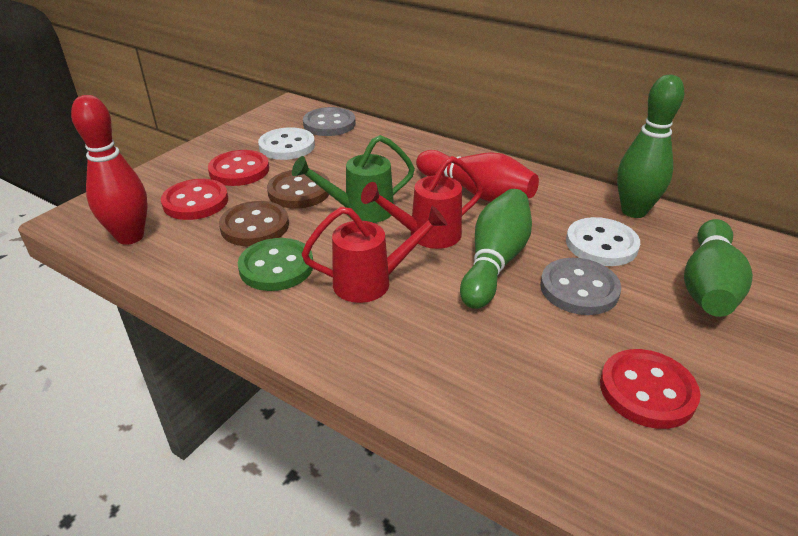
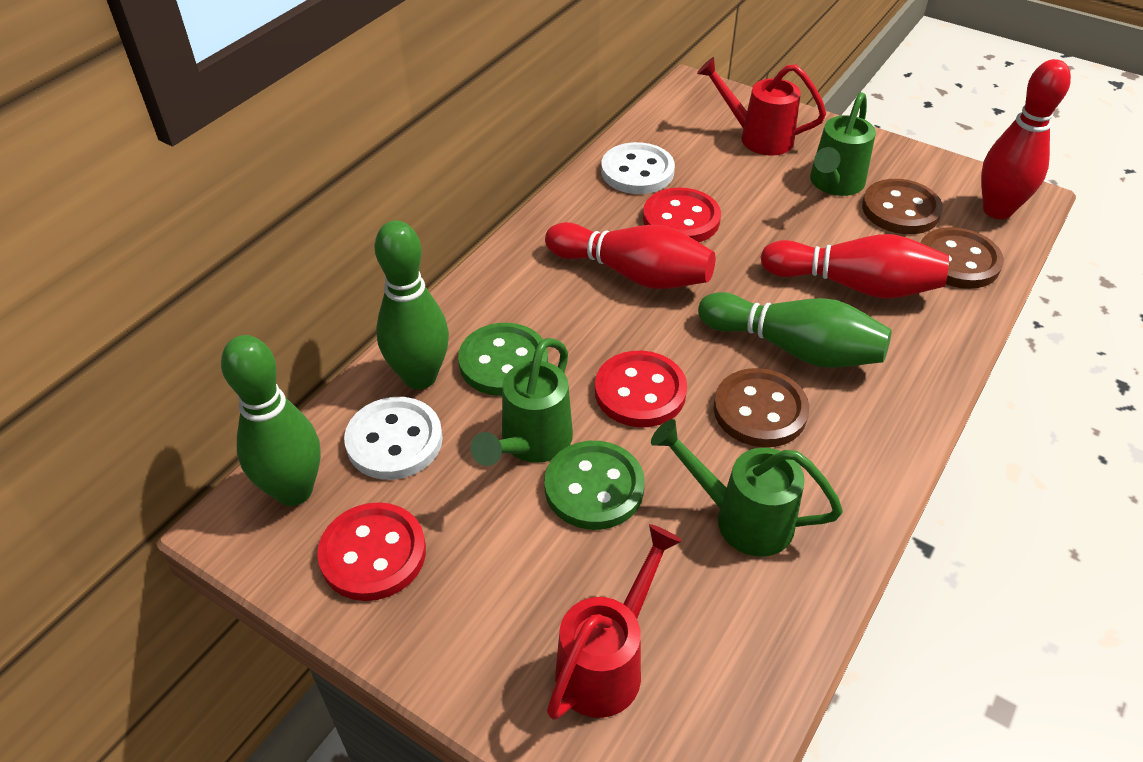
brown button: 2 -> 3
green button: 1 -> 2
green watering can: 1 -> 3
grey button: 2 -> 0
red bowling pin: 2 -> 3

